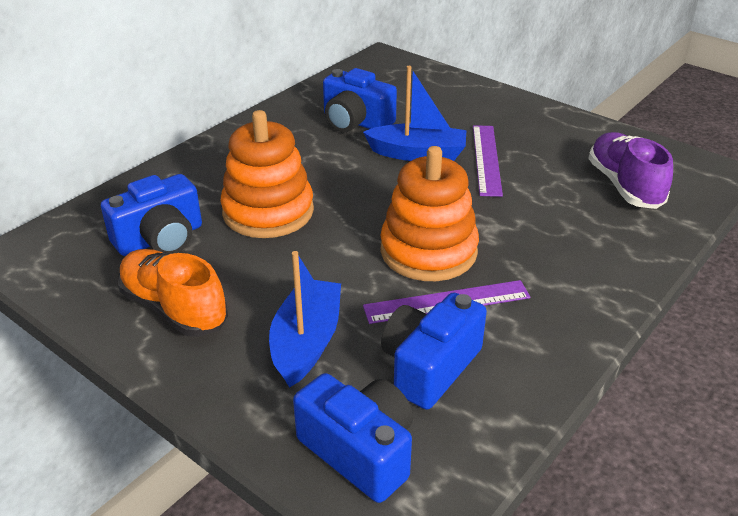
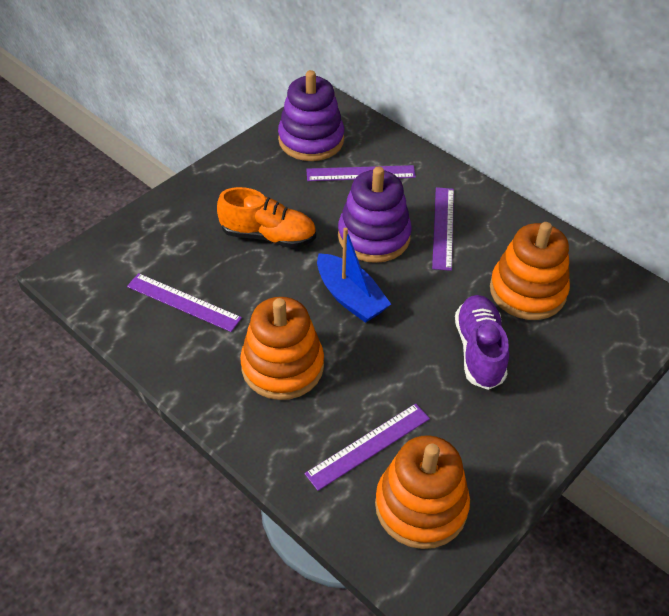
blue boat: 2 -> 1
blue camera: 4 -> 0
orange stacking toy: 2 -> 3
purple ruler: 2 -> 4
purple stacking toy: 0 -> 2

